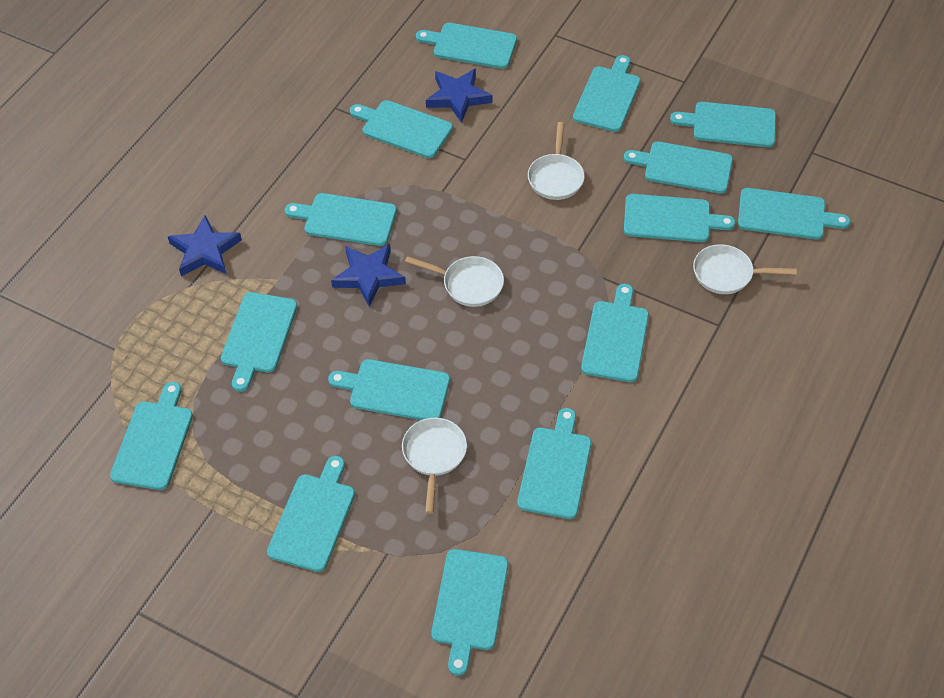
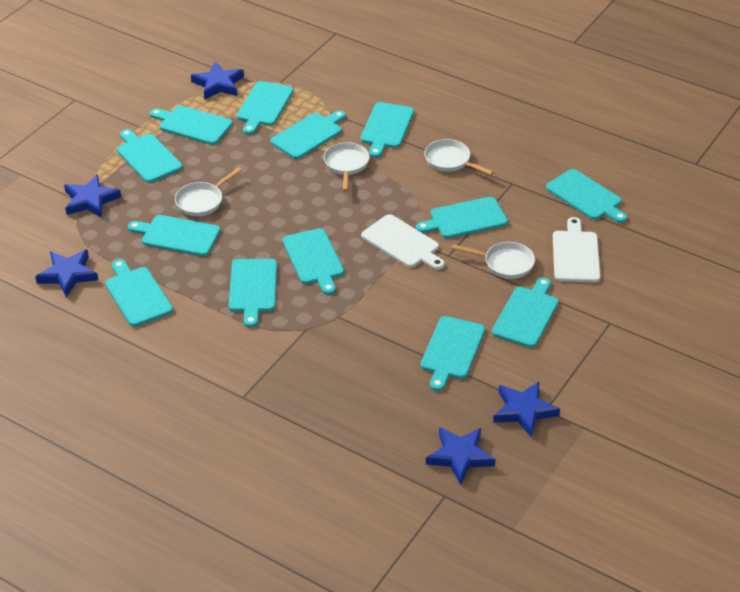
blue star: 3 -> 5
turquoise cutting board: 15 -> 13
white cutting board: 0 -> 2

